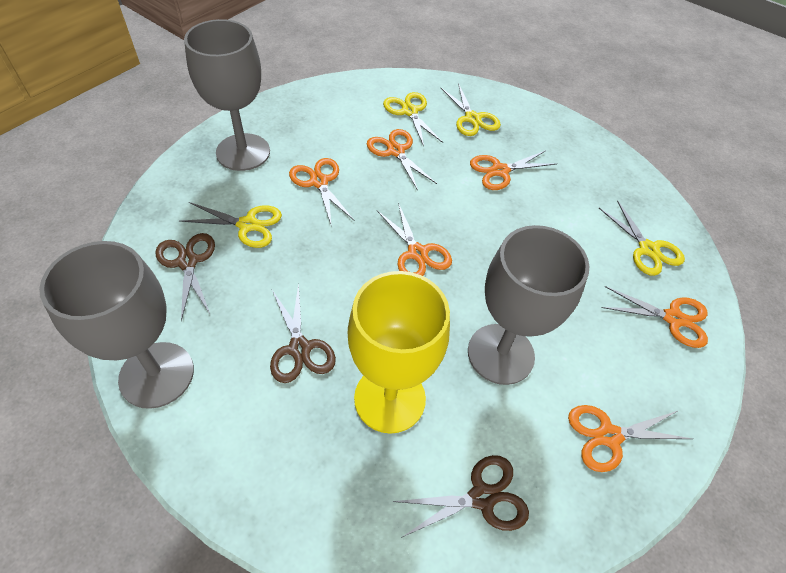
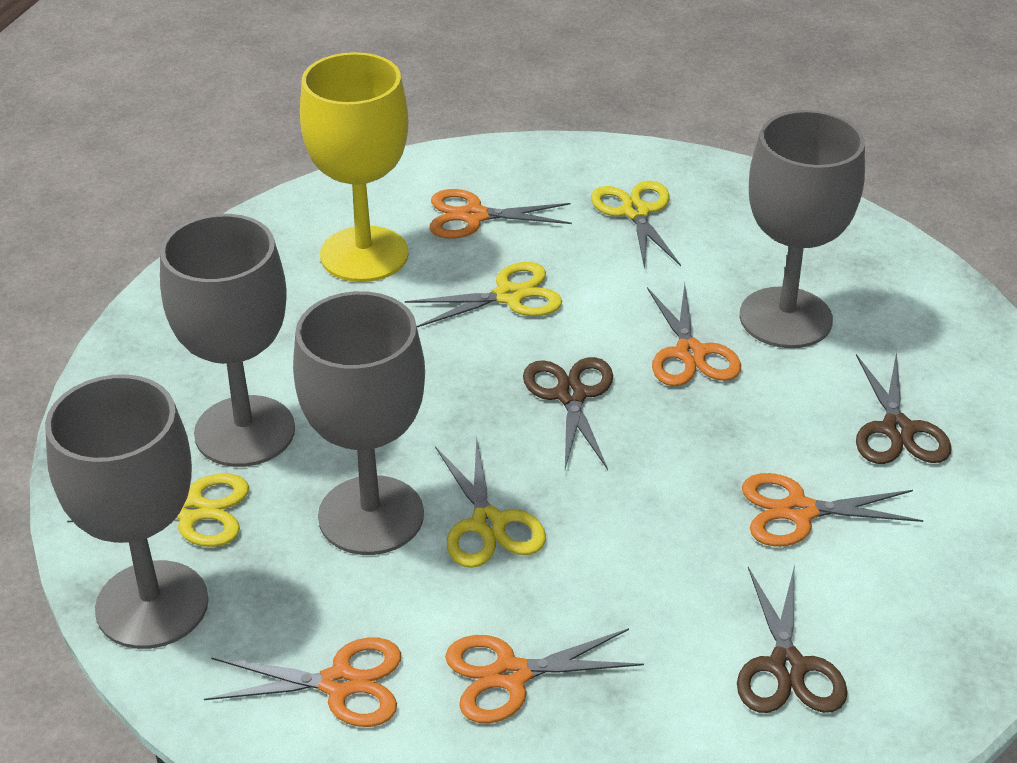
grey goblet: 3 -> 4
orange scissors: 6 -> 5

